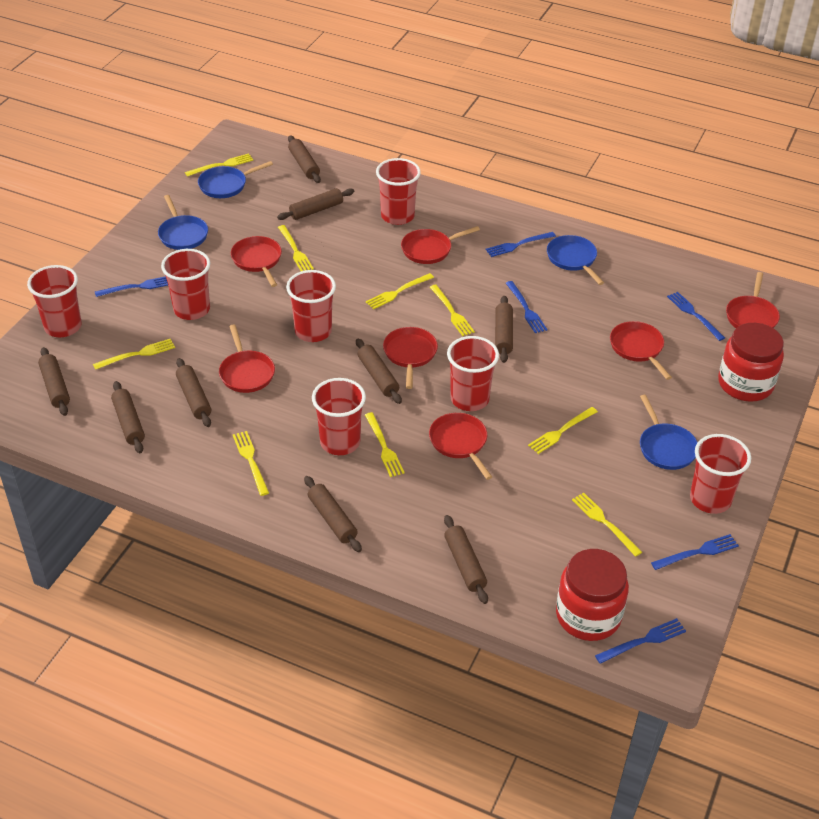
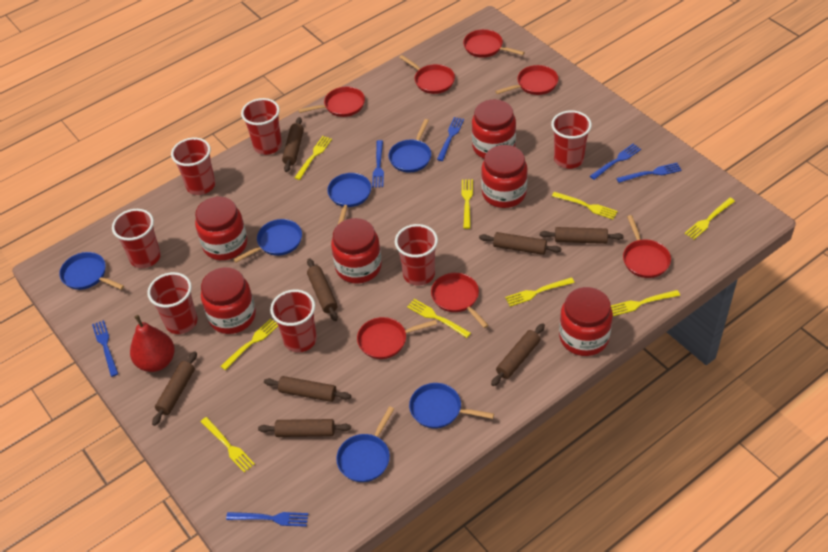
blue pan: 4 -> 6
brown rolling pin: 9 -> 8
red jar: 2 -> 6
red pear: 0 -> 1

